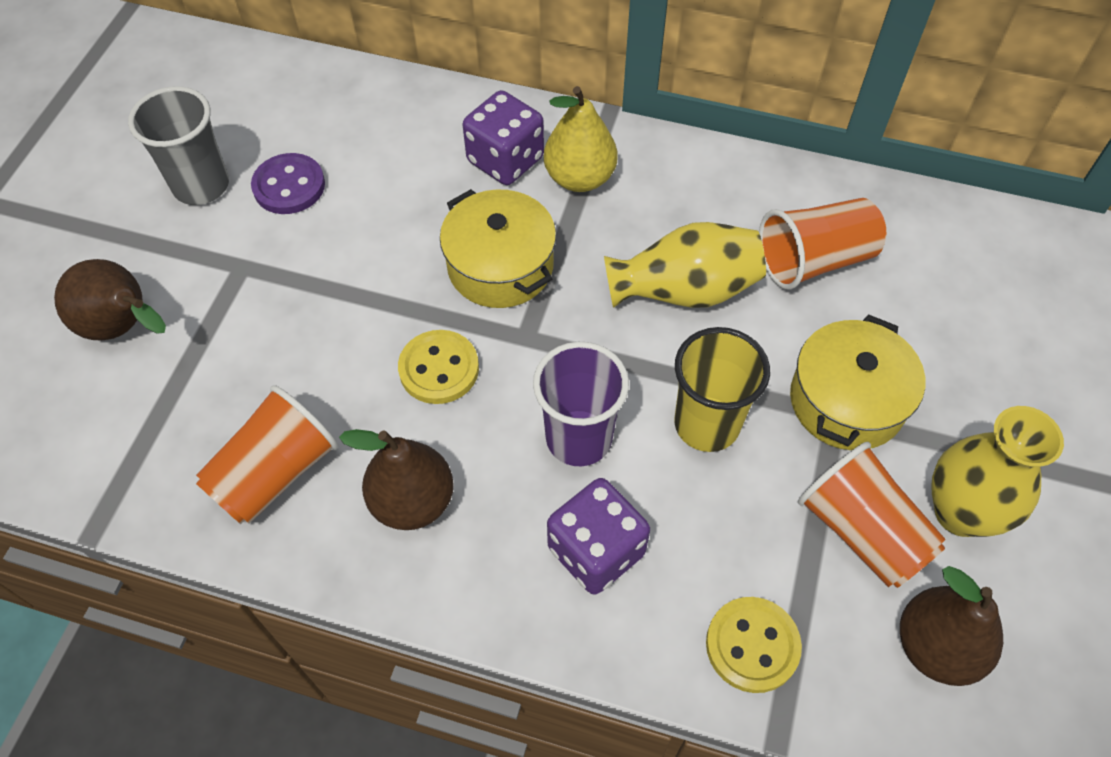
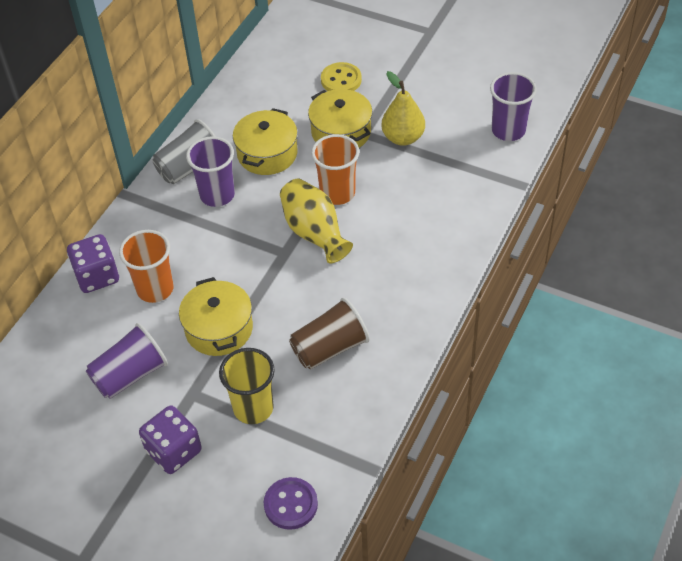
brown cup: 0 -> 1
brown pear: 3 -> 0
orange cup: 3 -> 2
purple cup: 1 -> 3
yellow button: 2 -> 1
yellow pot: 2 -> 3
yellow vase: 2 -> 1

